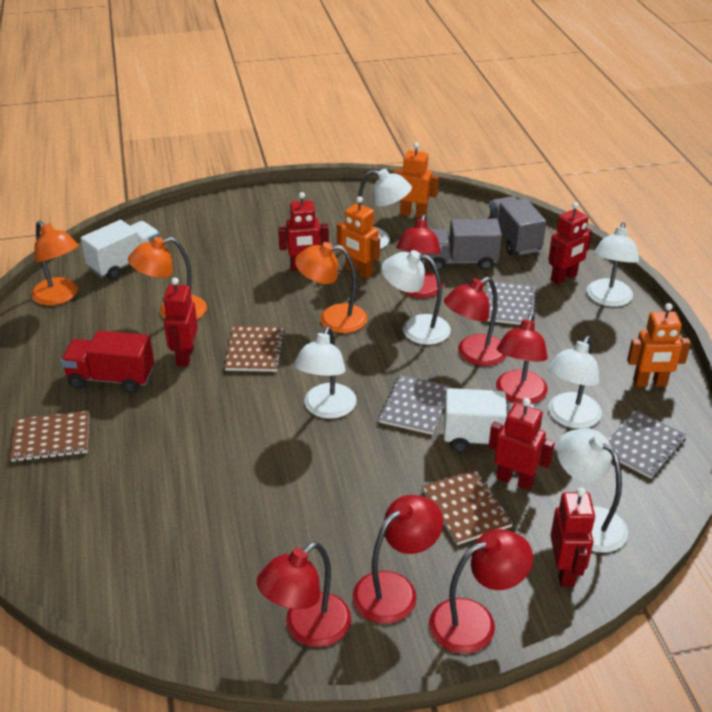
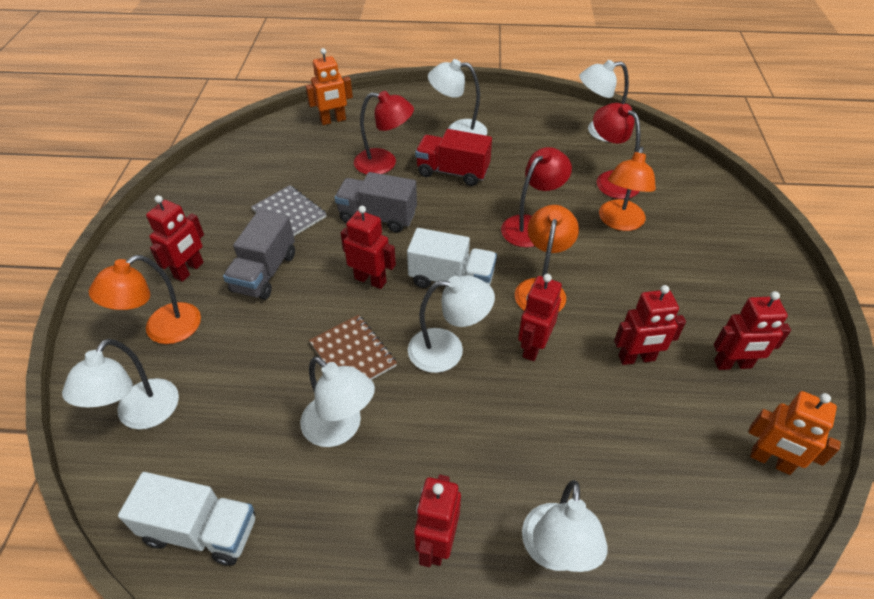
brown notebook: 3 -> 1
grey notebook: 3 -> 1
orange robot: 3 -> 2
red lamp: 6 -> 3
red robot: 5 -> 6

